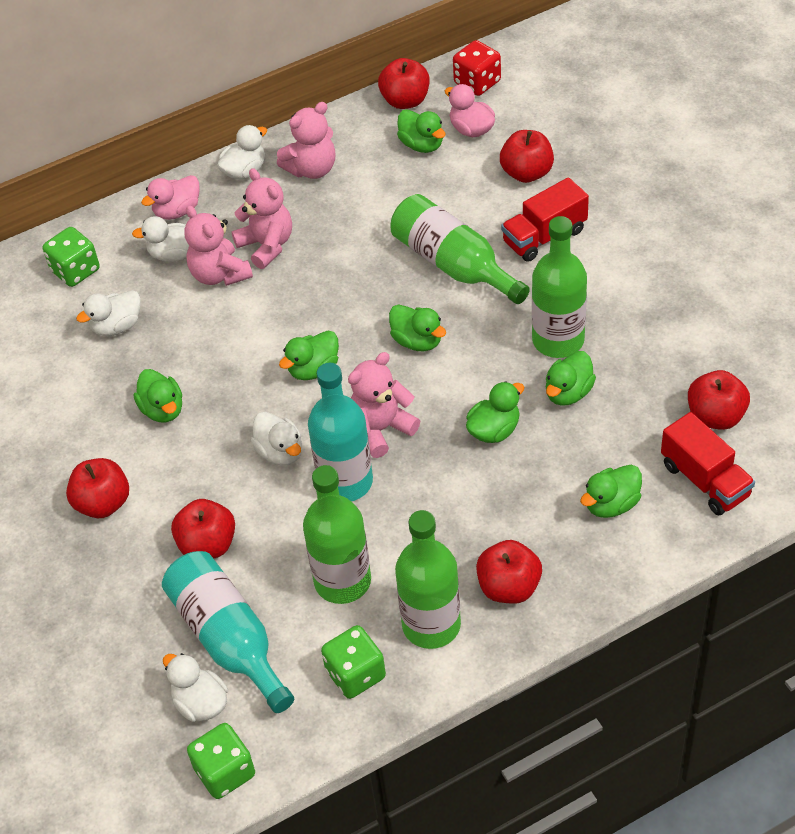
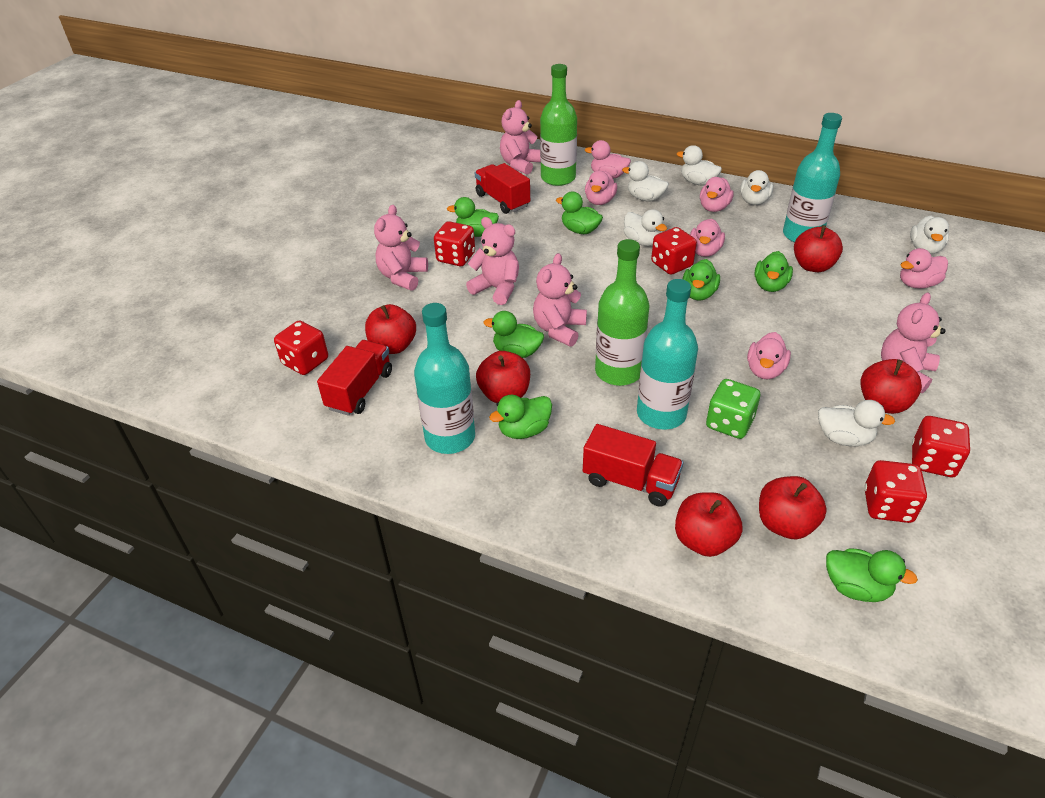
green bottle: 4 -> 2
green dice: 3 -> 1
pink duck: 2 -> 6
pink teddy bear: 4 -> 5
red dice: 1 -> 5
red truck: 2 -> 3
turquoise bottle: 2 -> 3
white duck: 5 -> 6

